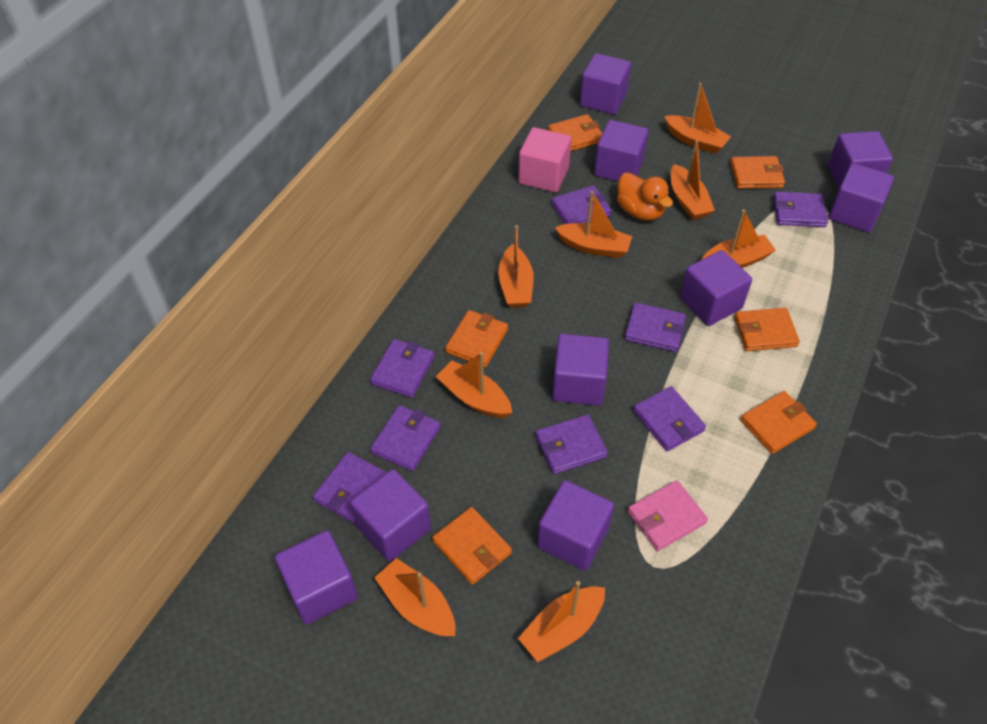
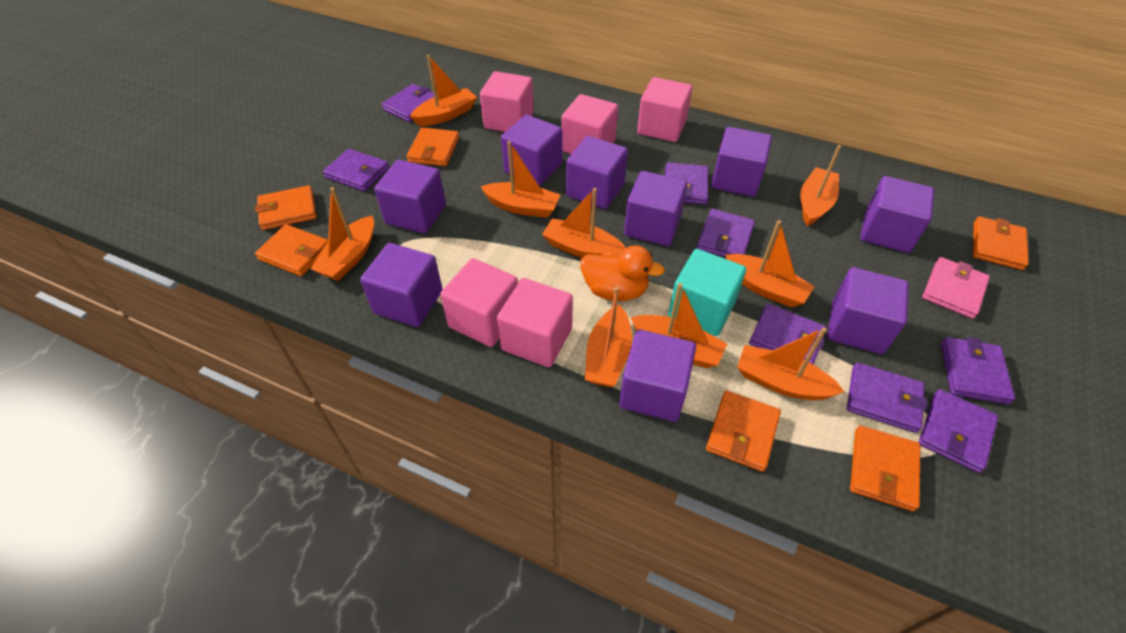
orange boat: 8 -> 9
pink cube: 1 -> 5
turquoise cube: 0 -> 1

